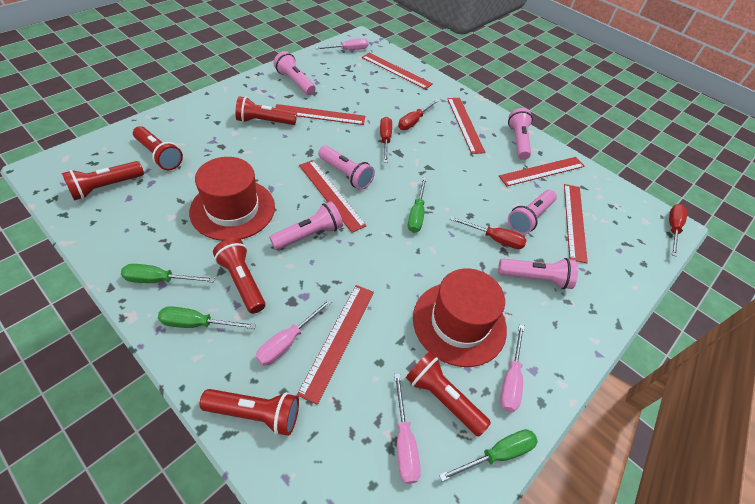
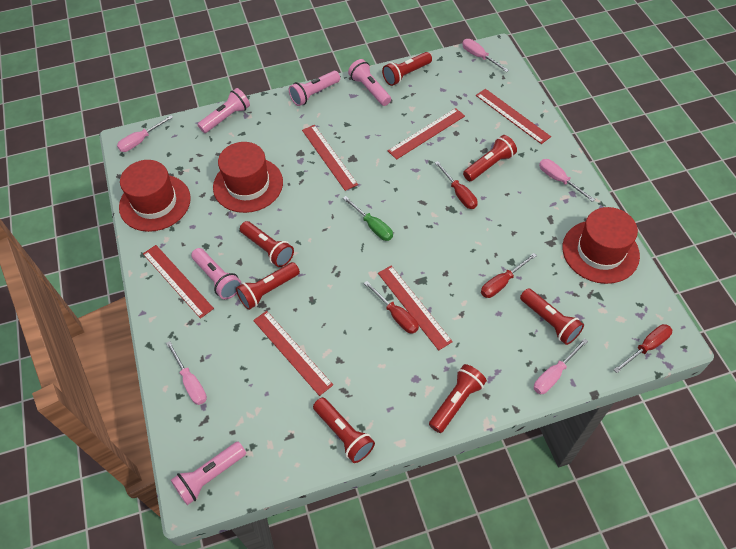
green screwdriver: 4 -> 1
pink flashlight: 6 -> 5
pink screwdriver: 4 -> 5
red flashlight: 6 -> 7
red hat: 2 -> 3
red ruler: 7 -> 6

